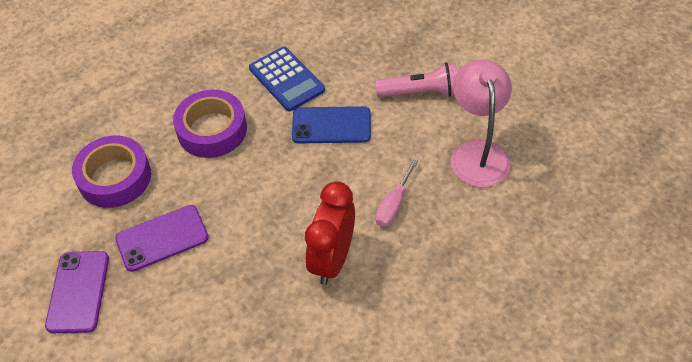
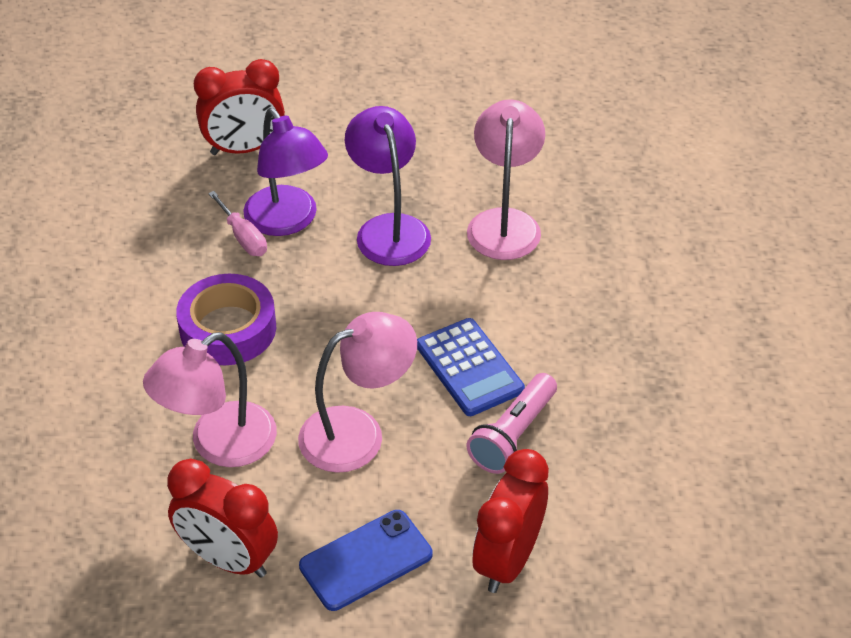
pink lamp: 1 -> 3
purple lamp: 0 -> 2
purple phone: 2 -> 0
purple tape: 2 -> 1
red clock: 1 -> 3

